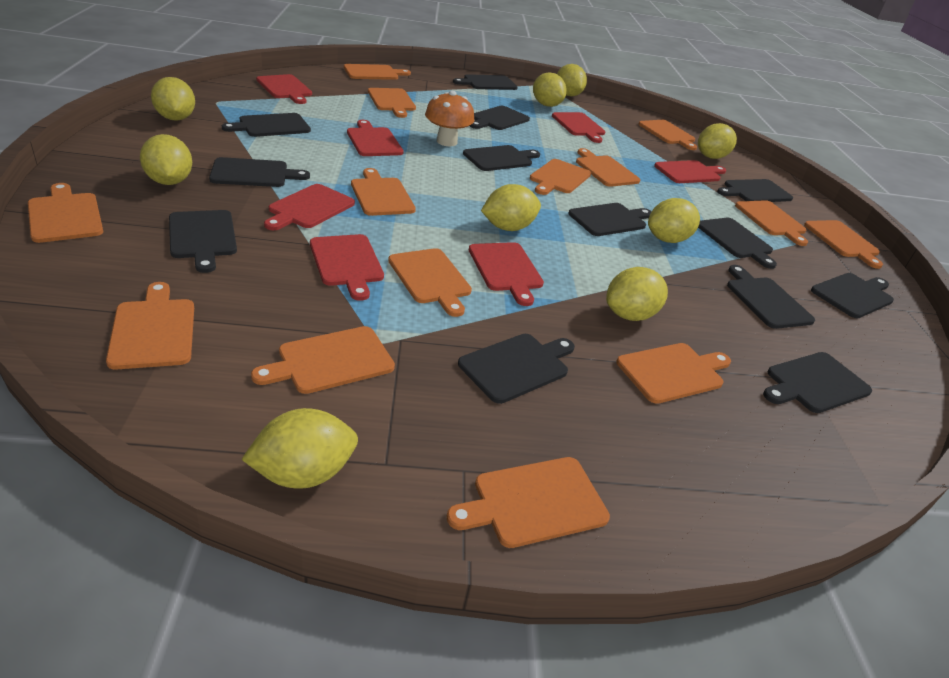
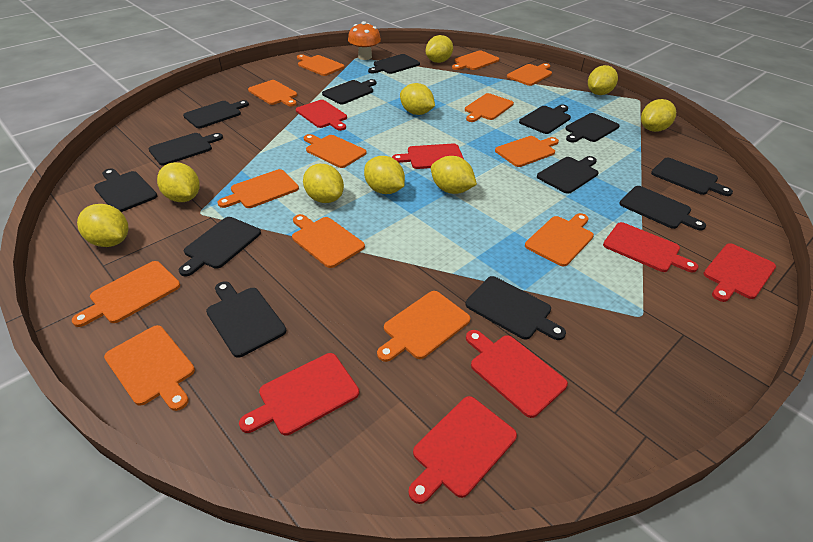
orange cutting board: 14 -> 13

